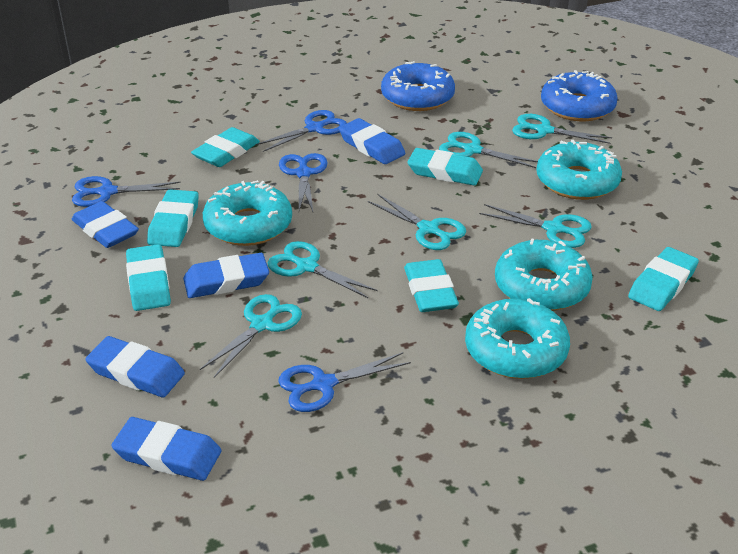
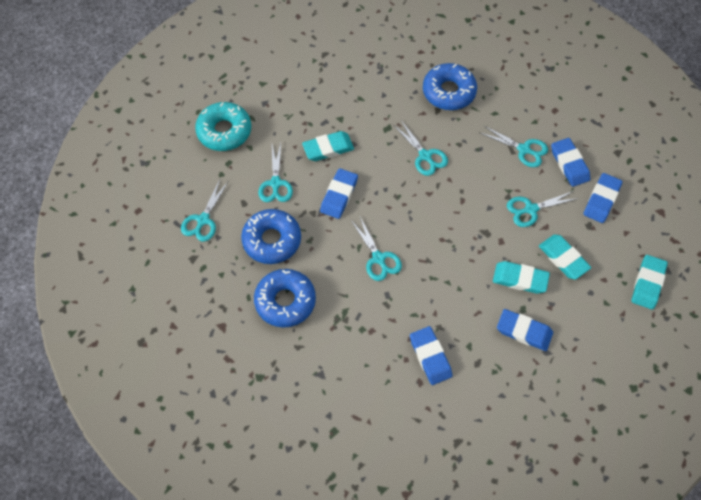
blue donut: 2 -> 3
blue scissors: 4 -> 0
turquoise donut: 4 -> 1
turquoise eraser: 6 -> 4

